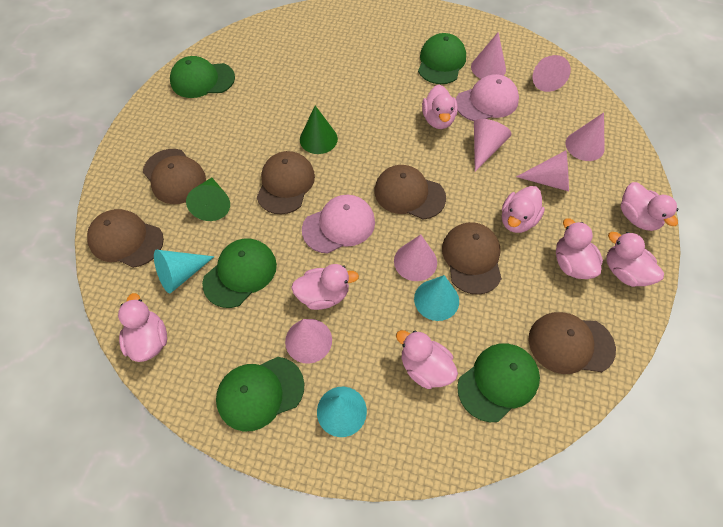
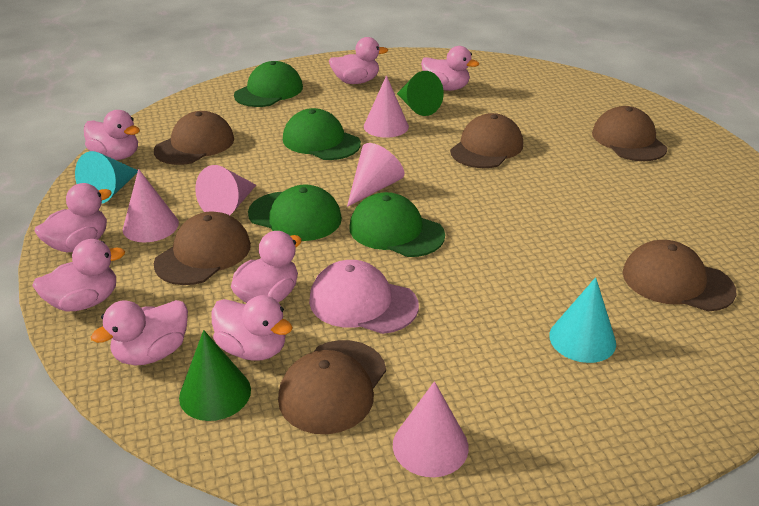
green cap: 5 -> 4
pink cap: 2 -> 1
pink cone: 7 -> 5
turquoise cone: 3 -> 2

